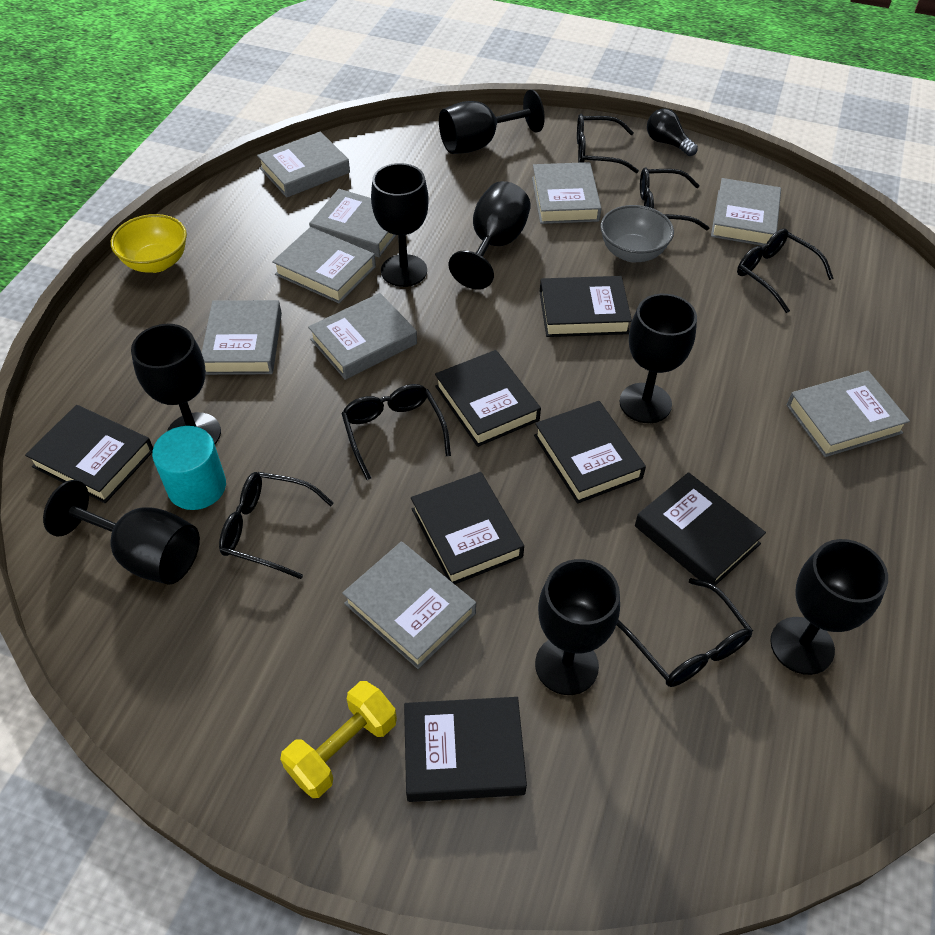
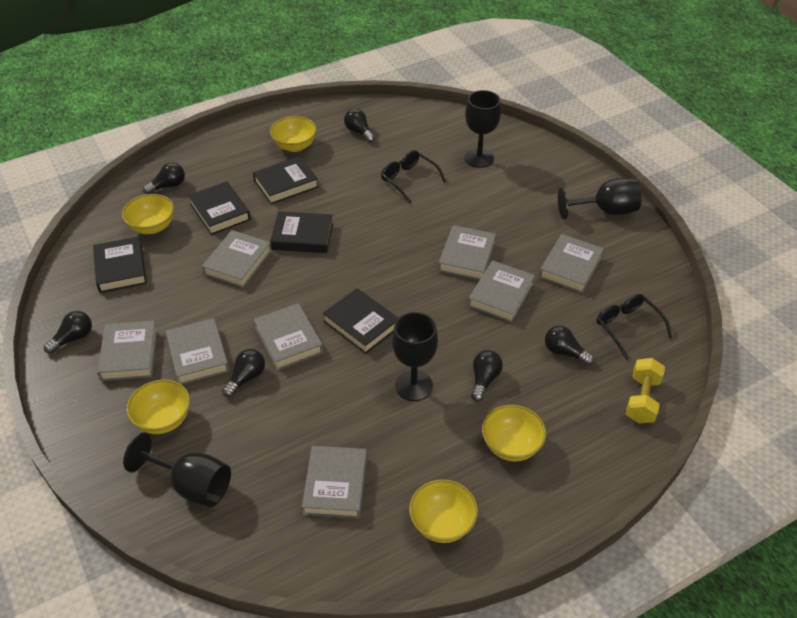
black book: 7 -> 5
black glasses: 6 -> 2
black goblet: 8 -> 4
black light bulb: 1 -> 6
grey book: 9 -> 8
grey bowl: 1 -> 0
turquoise cylinder: 1 -> 0
yellow bowl: 1 -> 5

